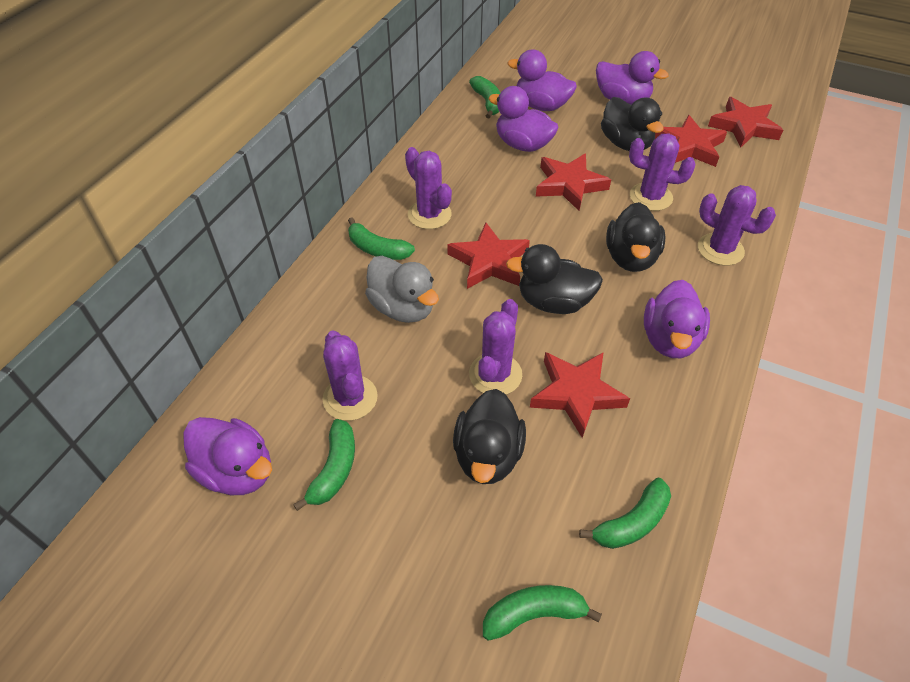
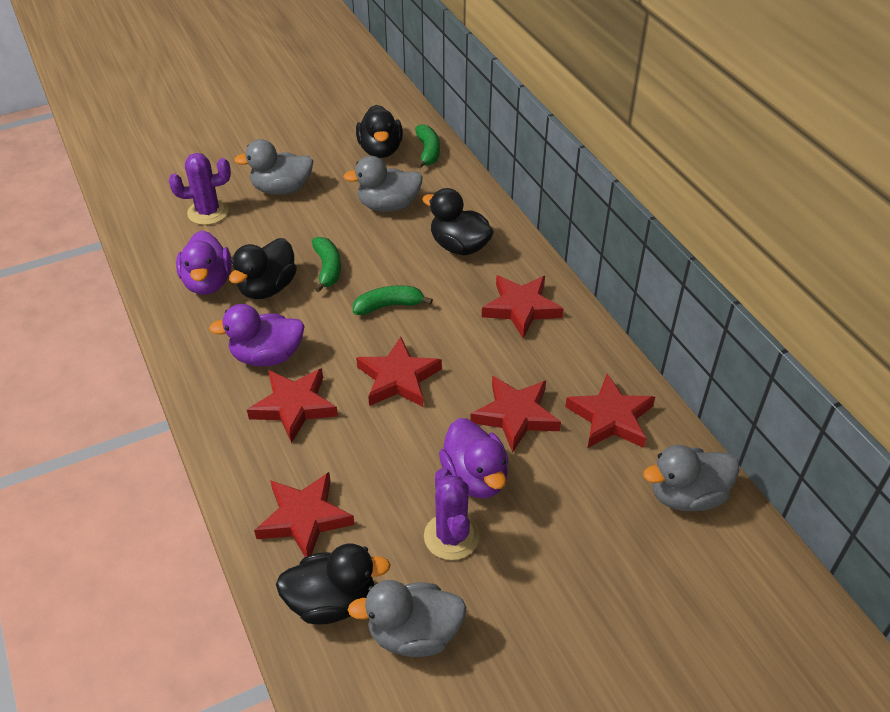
green banana: 5 -> 3
grey duck: 1 -> 4
purple cactus: 5 -> 2
purple duck: 5 -> 3
red star: 5 -> 6

